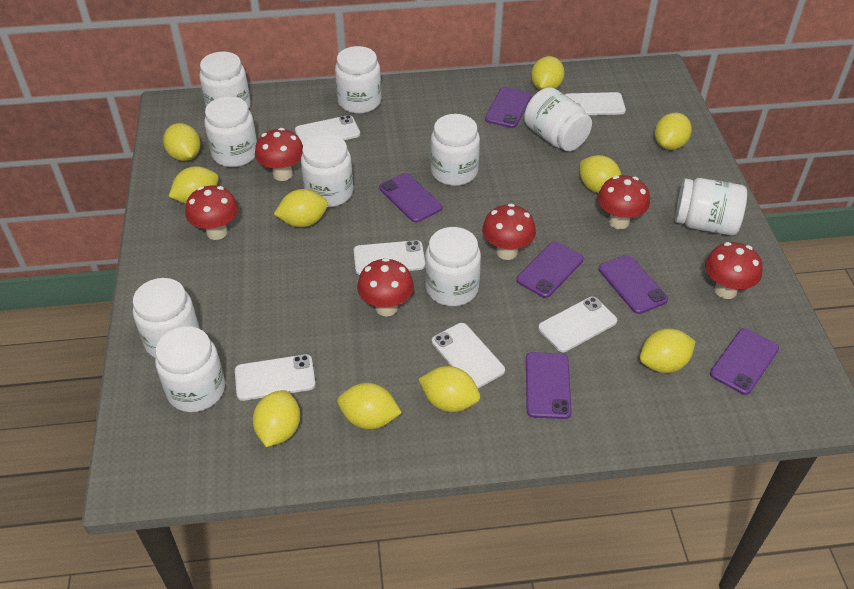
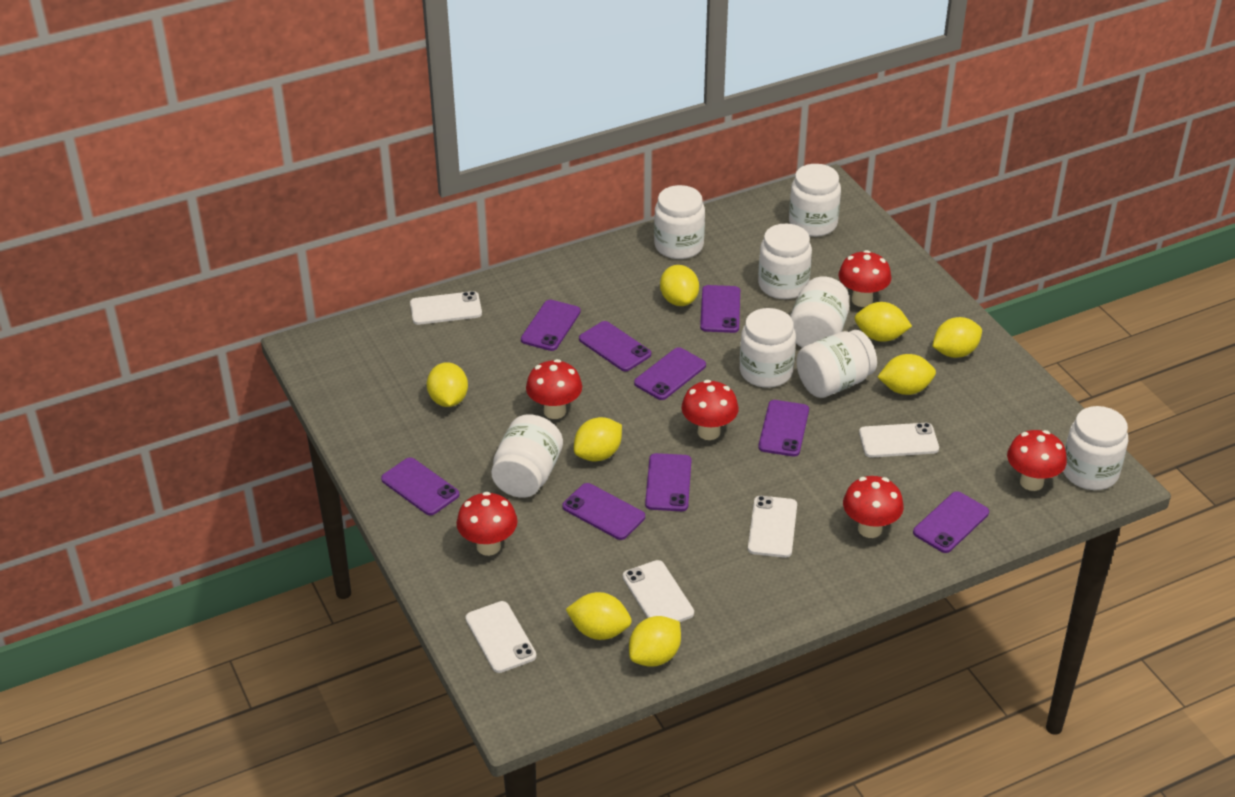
purple phone: 6 -> 9
white jar: 10 -> 8
white phone: 6 -> 5
yellow lemon: 10 -> 8

